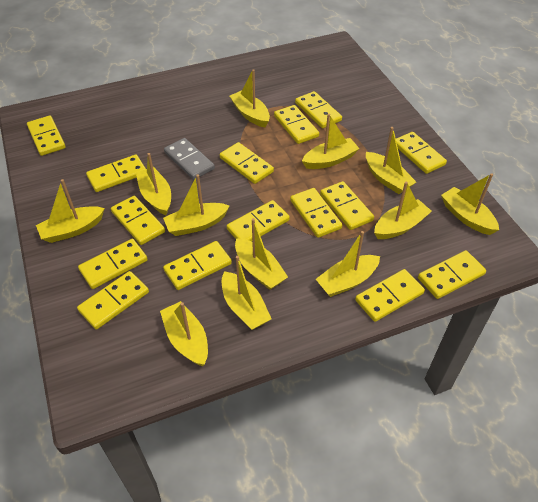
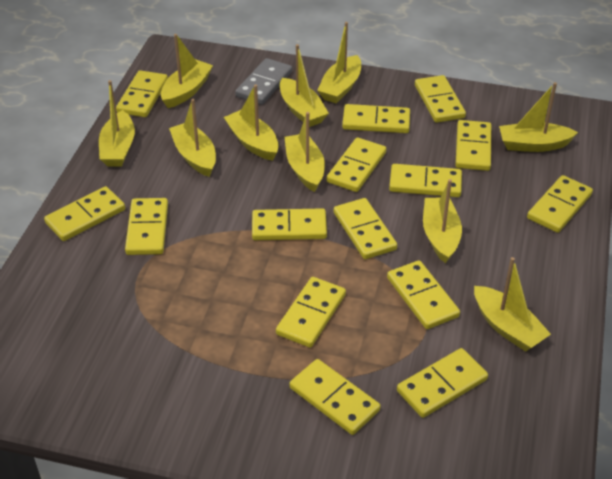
yellow boat: 12 -> 10

